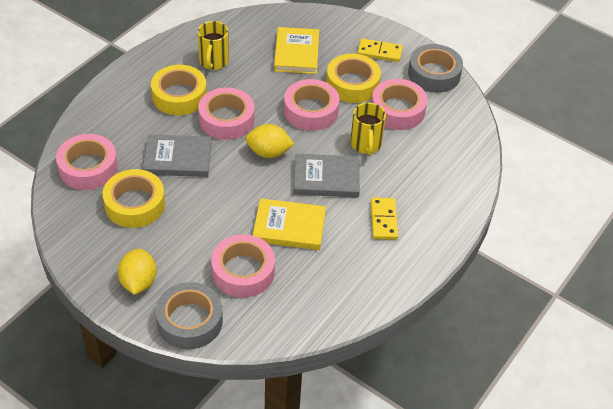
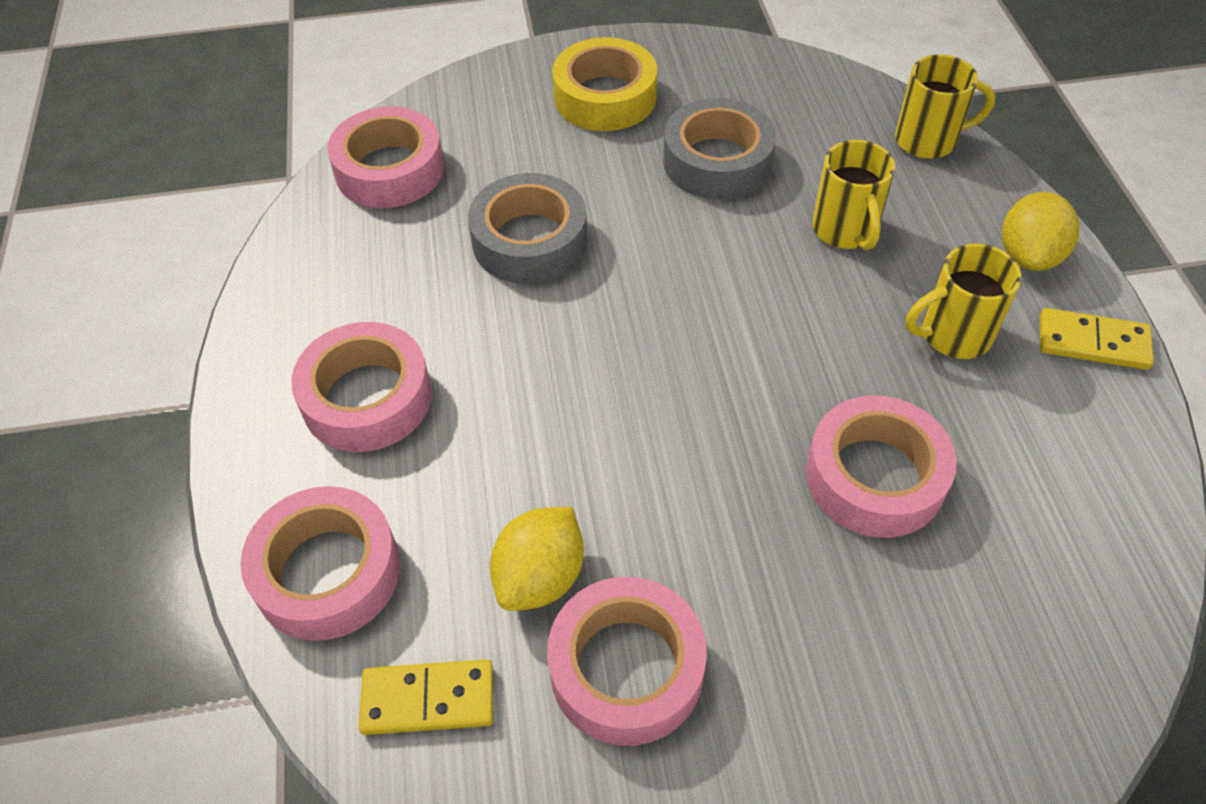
grey book: 2 -> 0
yellow book: 2 -> 0
yellow mug: 2 -> 3
yellow tape: 3 -> 1

